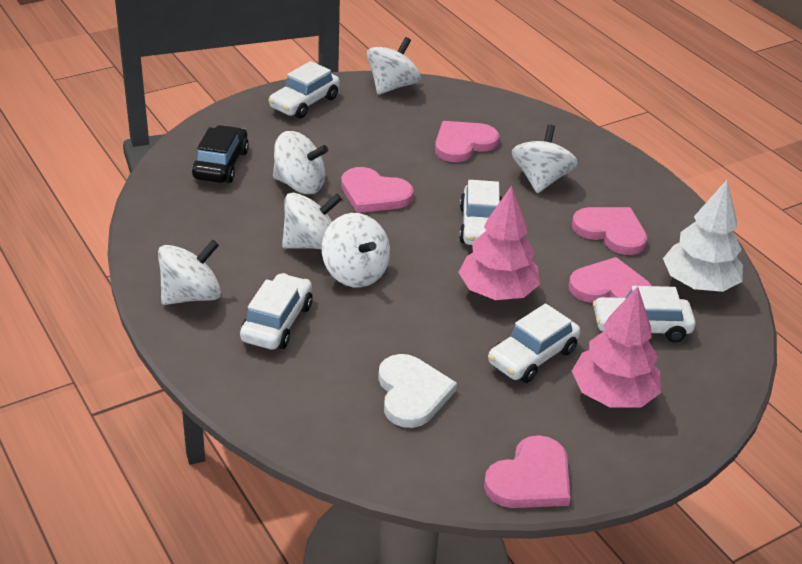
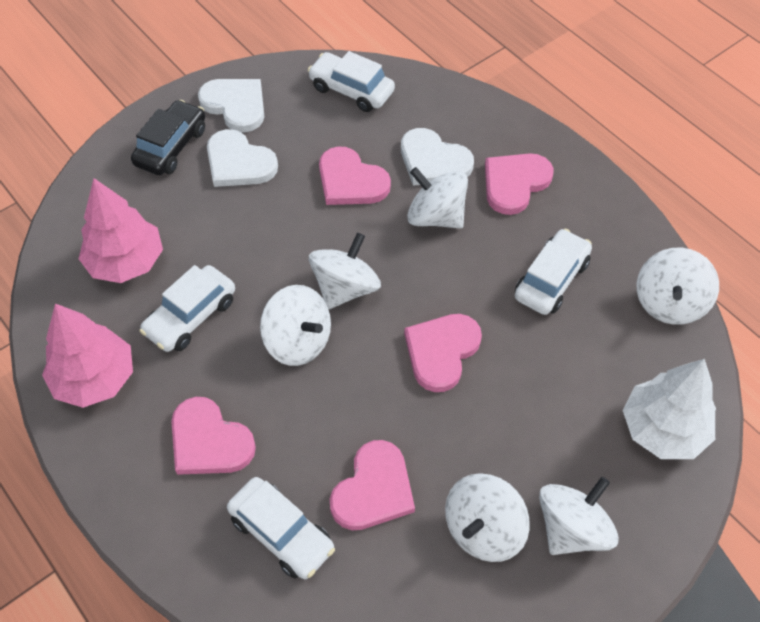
white car: 5 -> 4
white heart: 1 -> 3

